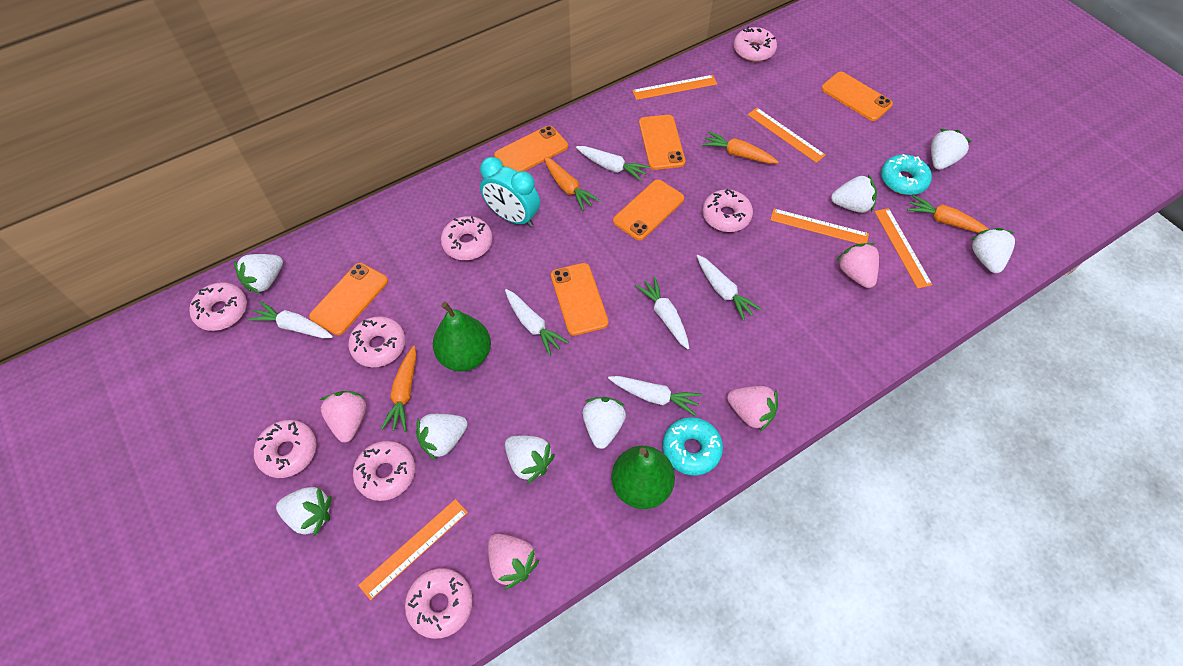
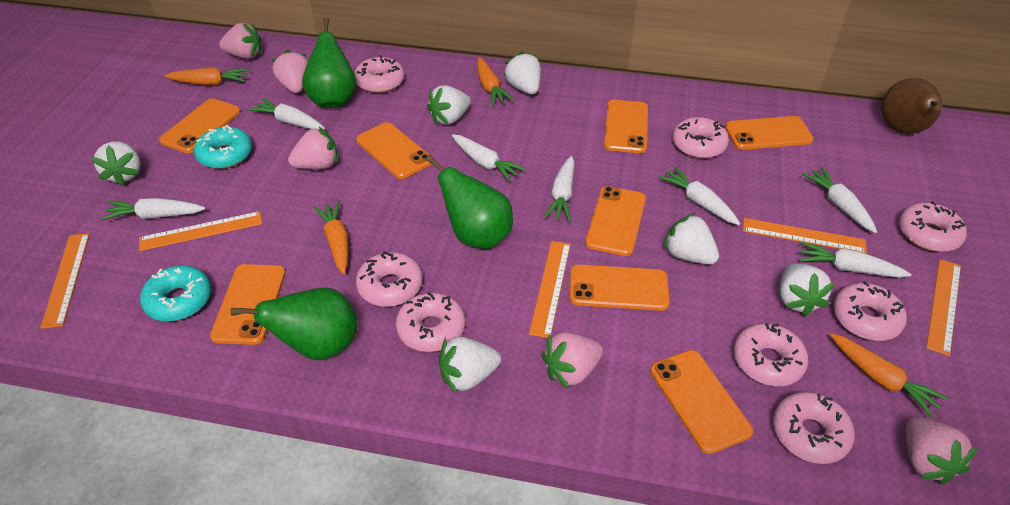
brown pear: 0 -> 1
green pear: 2 -> 3
orange phone: 6 -> 8
pink strawberry: 4 -> 5
turquoise clock: 1 -> 0
white carrot: 6 -> 7
white strawberry: 8 -> 6

